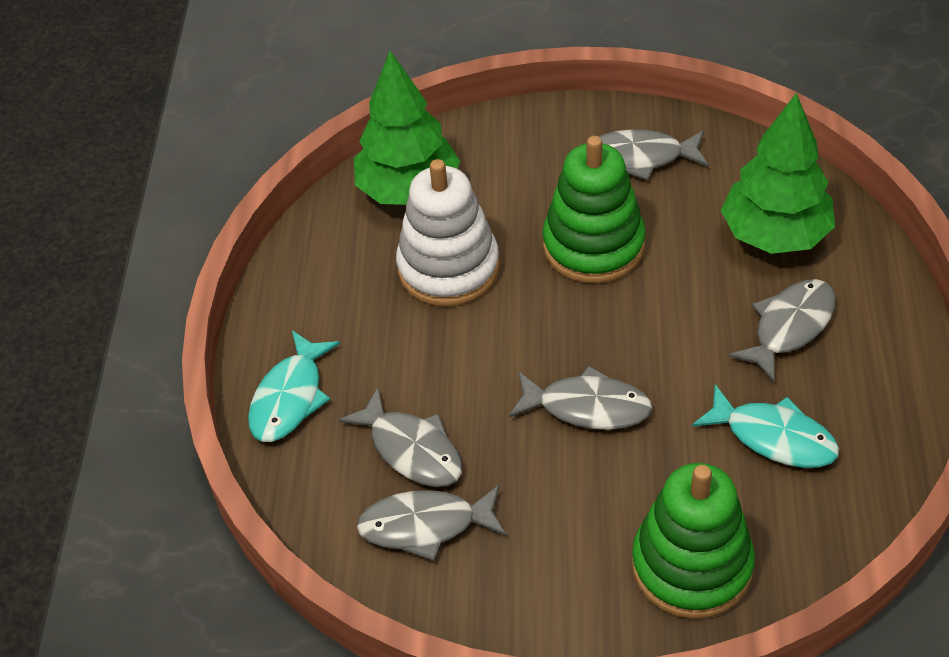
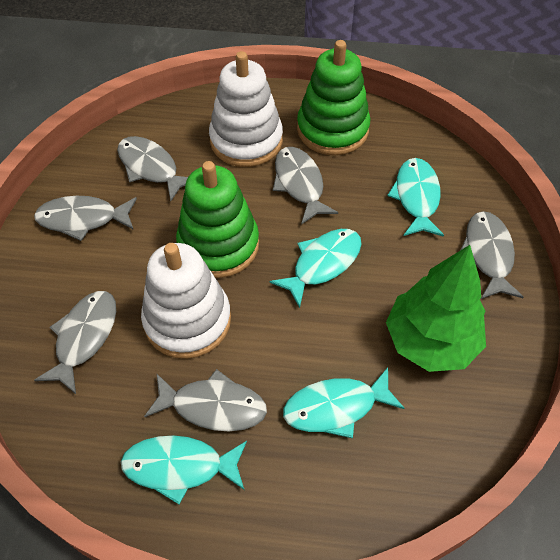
green tree: 2 -> 1
grey fish: 5 -> 6
turquoise fish: 2 -> 4
white stacking toy: 1 -> 2

